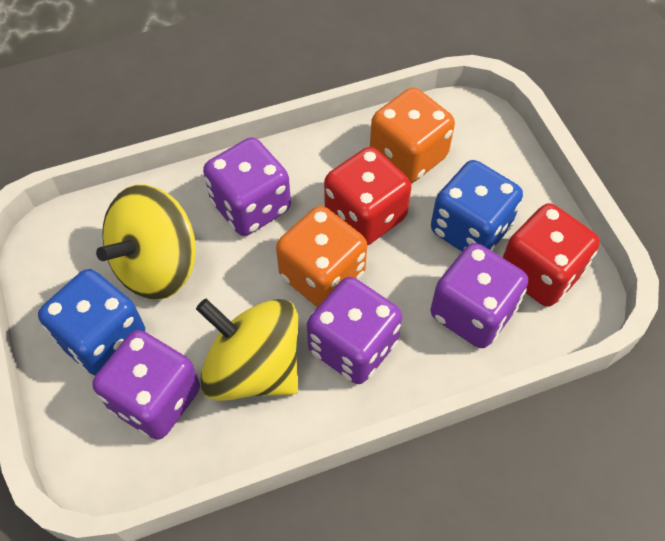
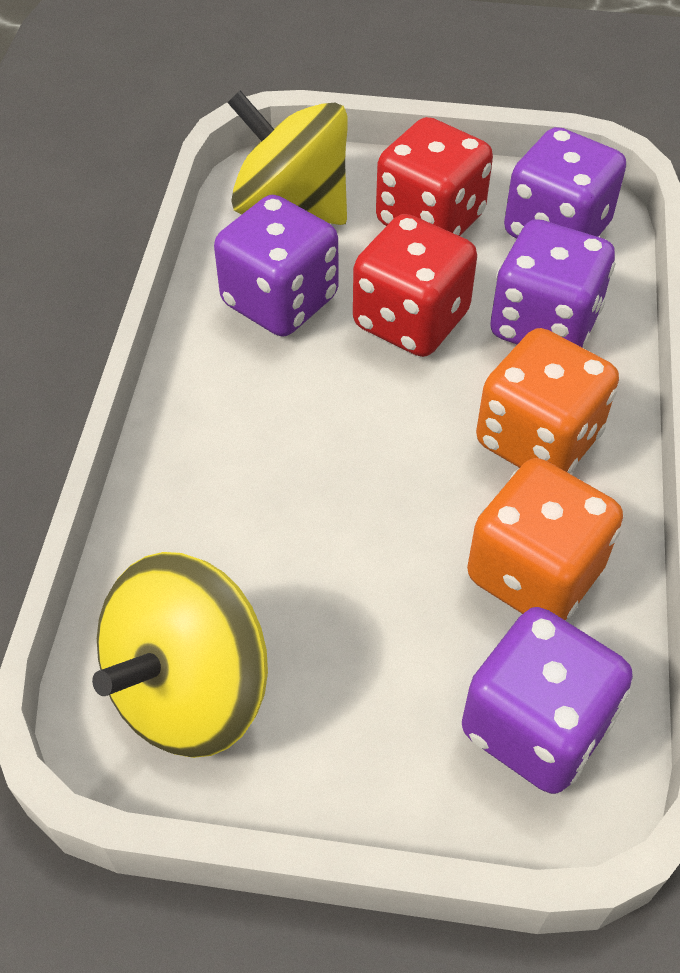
blue dice: 2 -> 0

